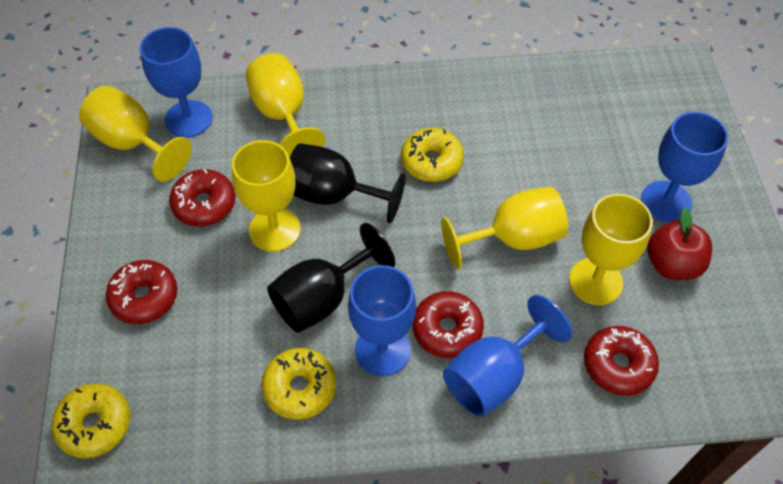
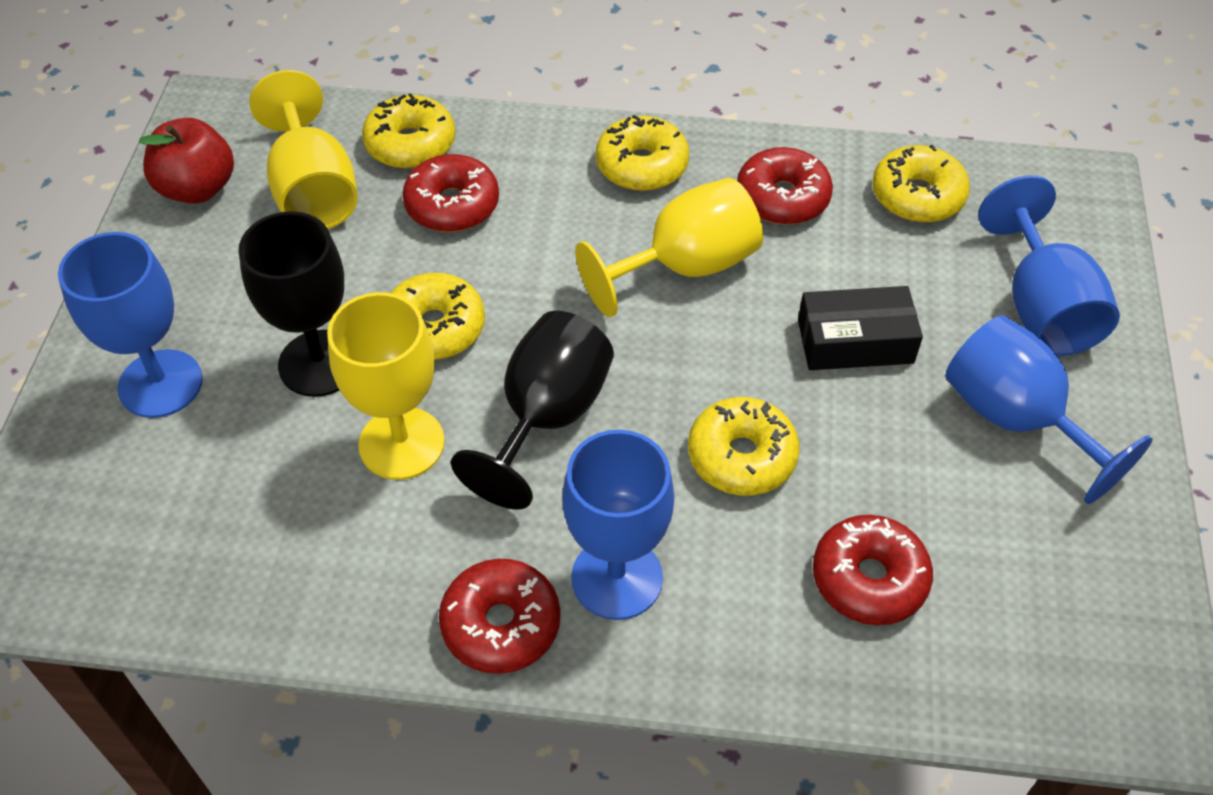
black box: 0 -> 1
yellow donut: 3 -> 5
yellow goblet: 5 -> 3

